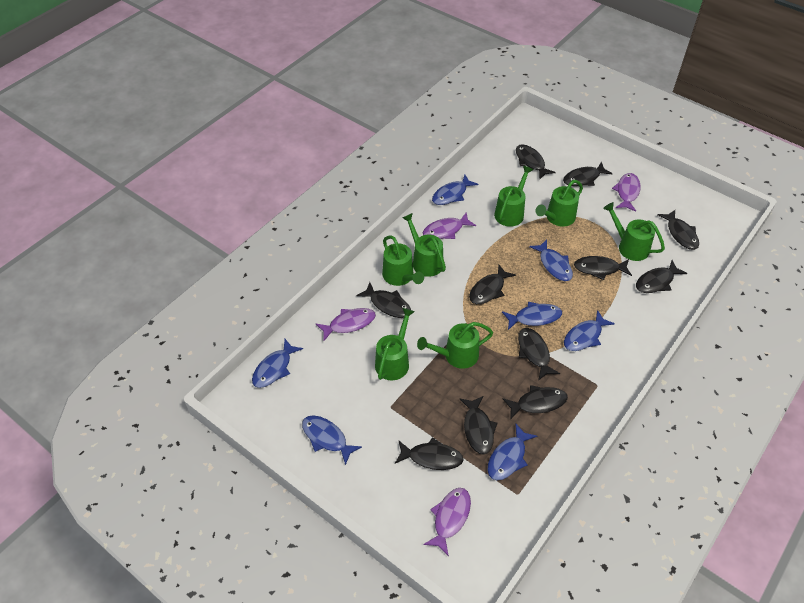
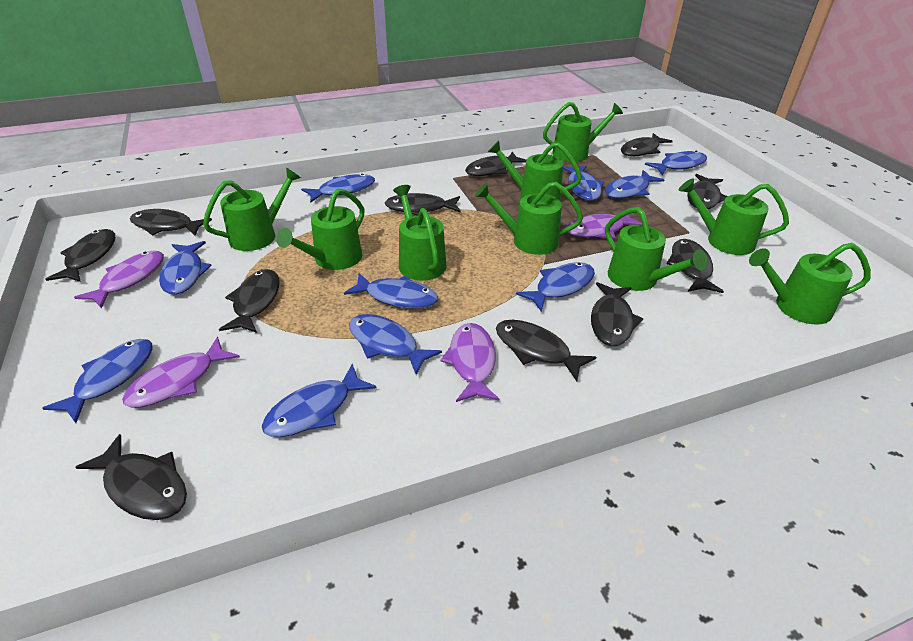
blue fish: 7 -> 10
green watering can: 7 -> 9

